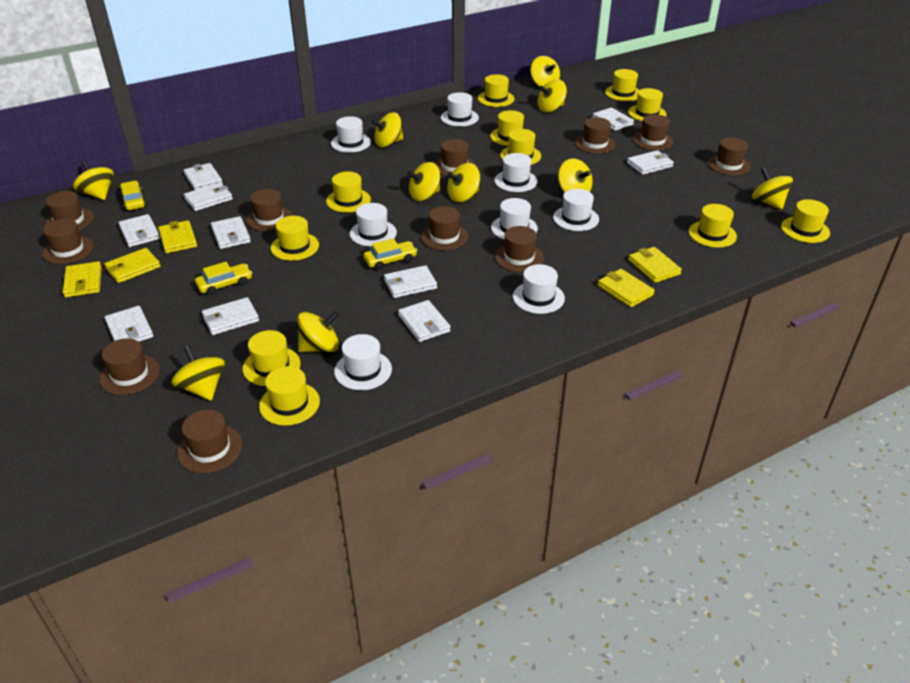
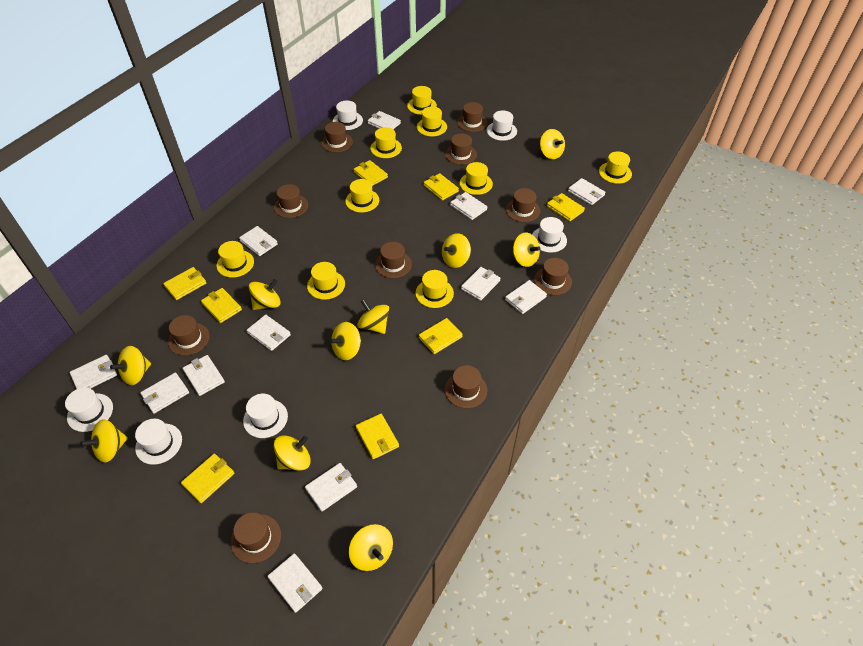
brown hat: 11 -> 10
white hat: 8 -> 6
white wallet: 10 -> 12
yellow car: 3 -> 0
yellow hat: 11 -> 9
yellow wallet: 5 -> 8

